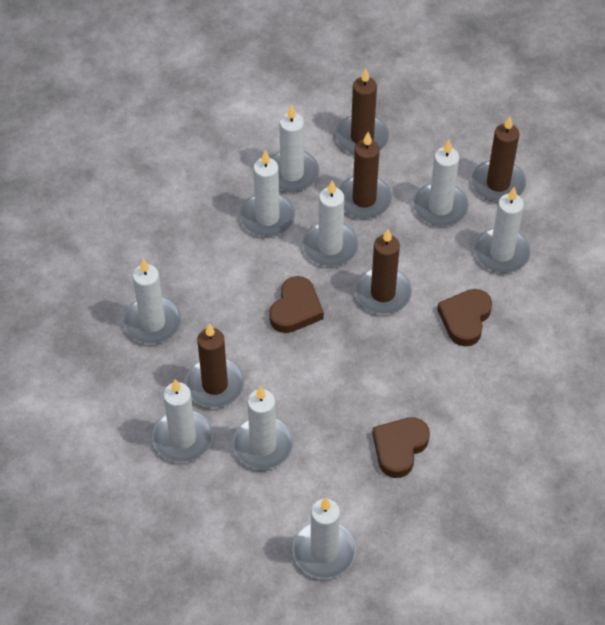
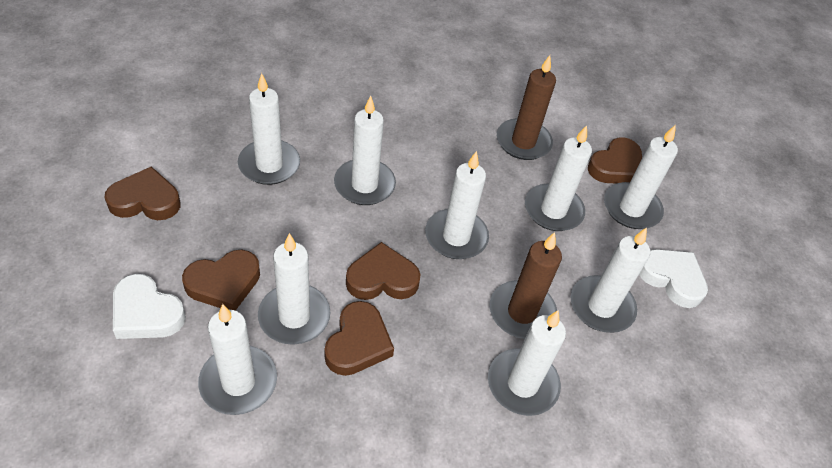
brown candle: 5 -> 2
brown heart: 3 -> 5
white heart: 0 -> 2

